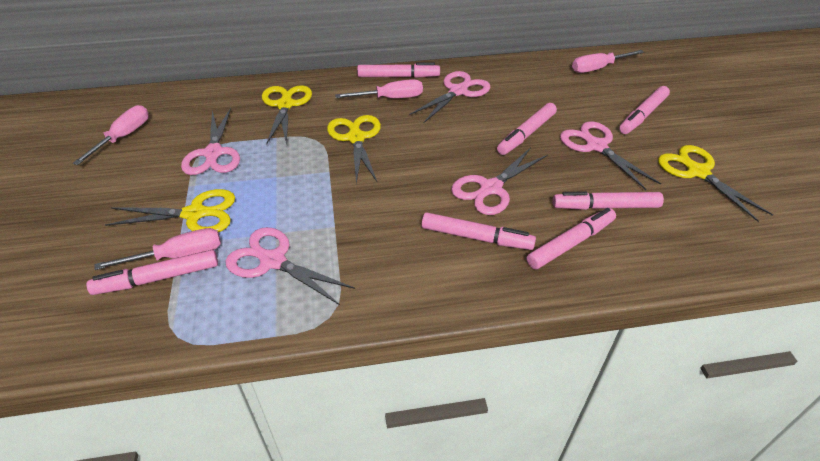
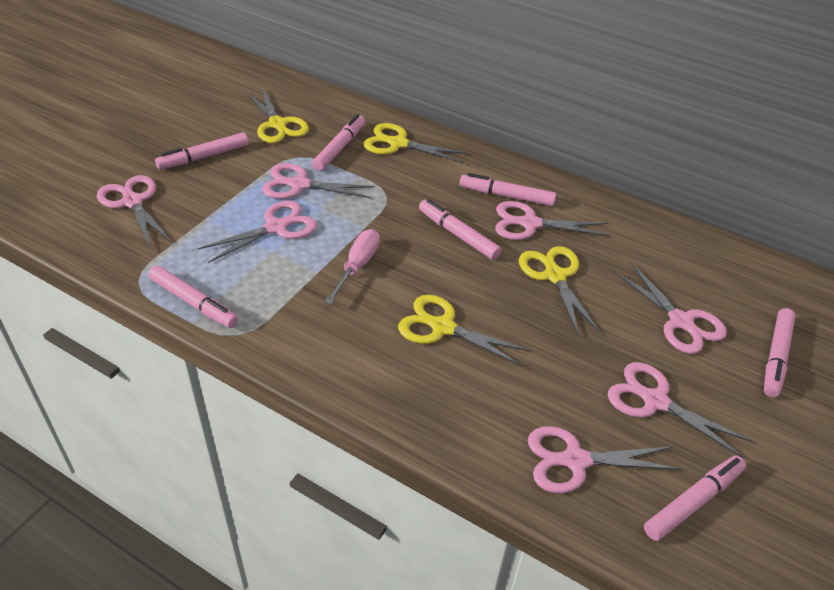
pink scissors: 5 -> 7
pink screwdriver: 4 -> 1

